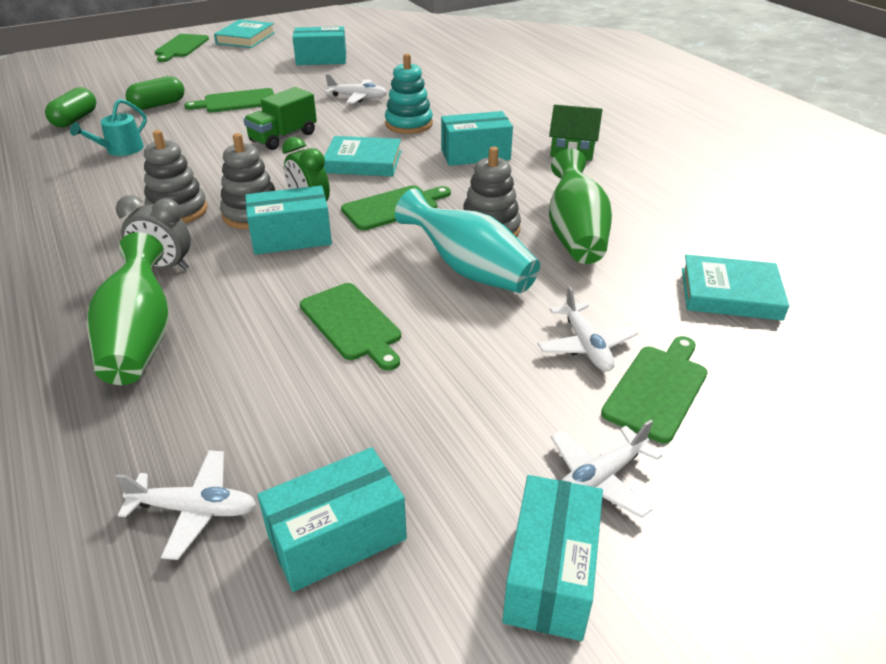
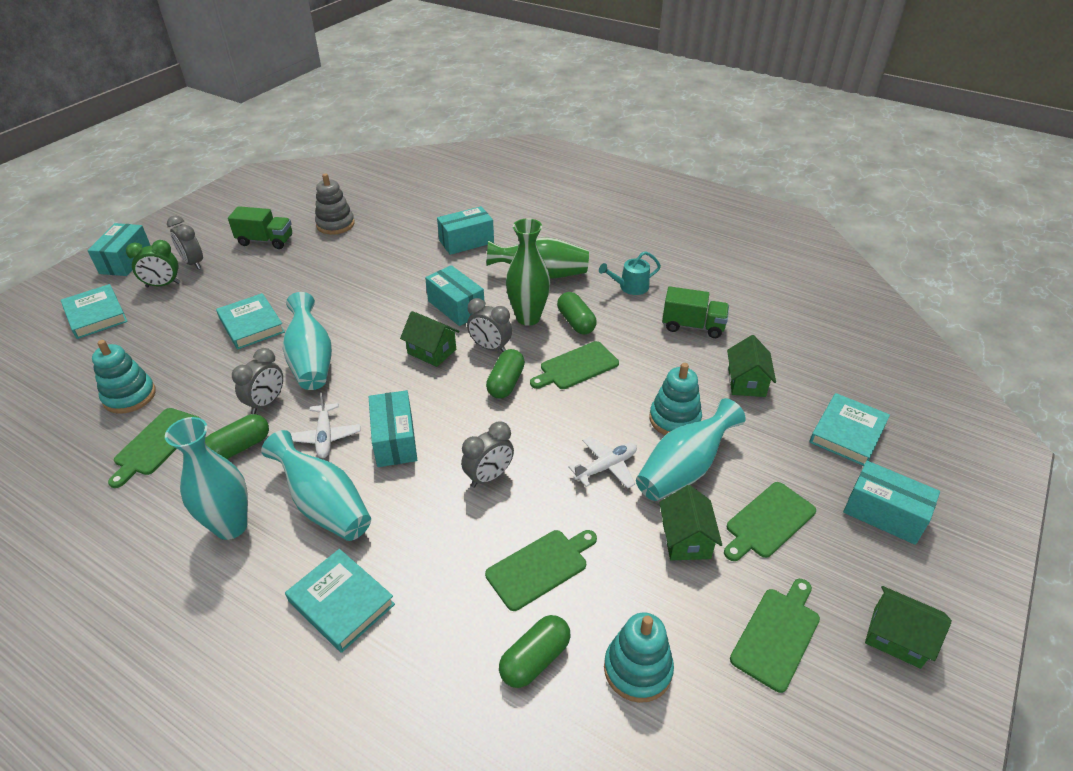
green capsule: 2 -> 4
green house: 1 -> 4
green truck: 1 -> 2
grey clock: 1 -> 4
grey stacking toy: 3 -> 1
turquoise book: 3 -> 4
turquoise stacking toy: 1 -> 3
turquoise vase: 1 -> 4
white plane: 4 -> 2

